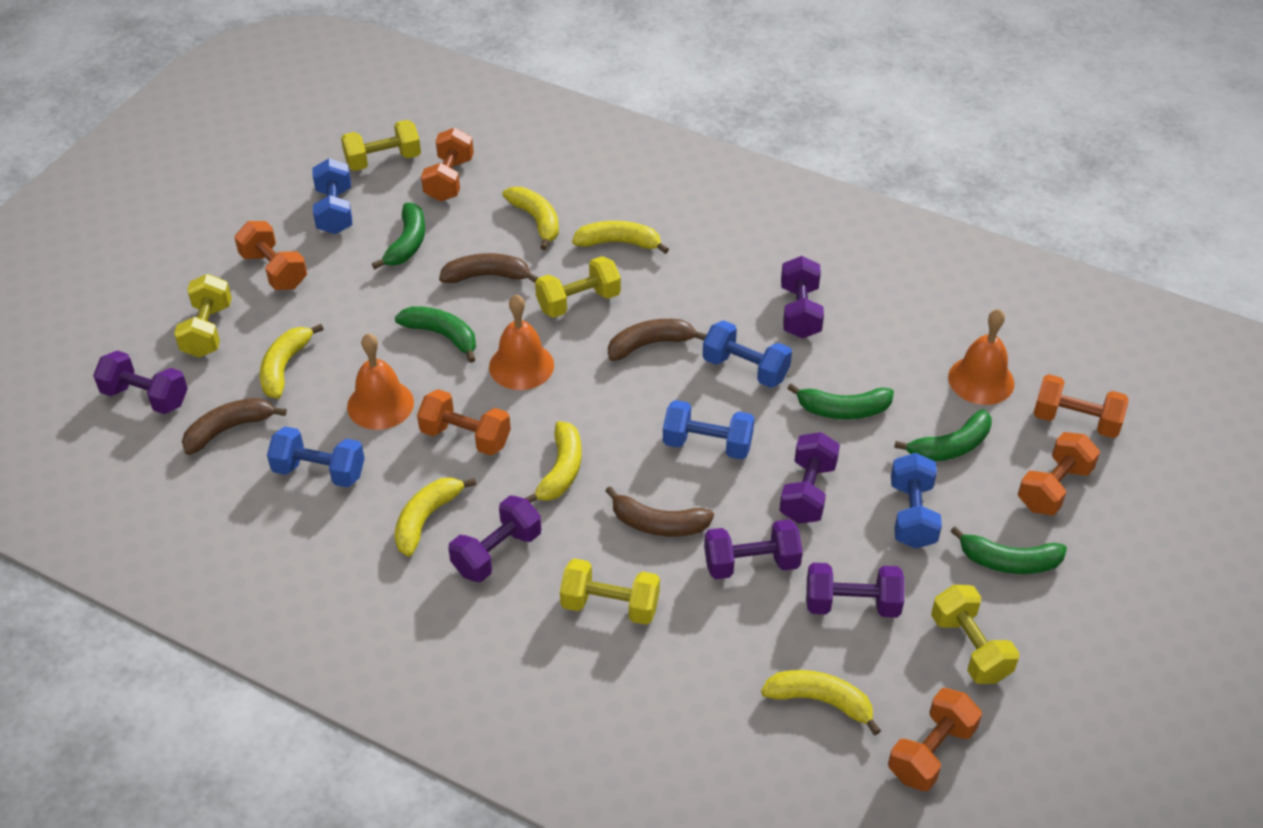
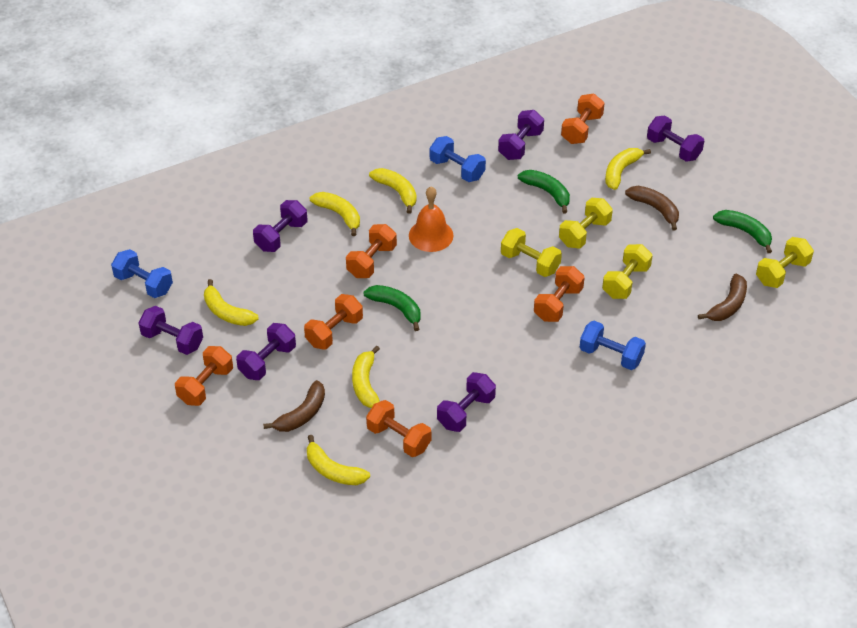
blue dumbbell: 5 -> 3
brown banana: 4 -> 3
green banana: 5 -> 3
orange bell: 3 -> 1
yellow dumbbell: 5 -> 4

